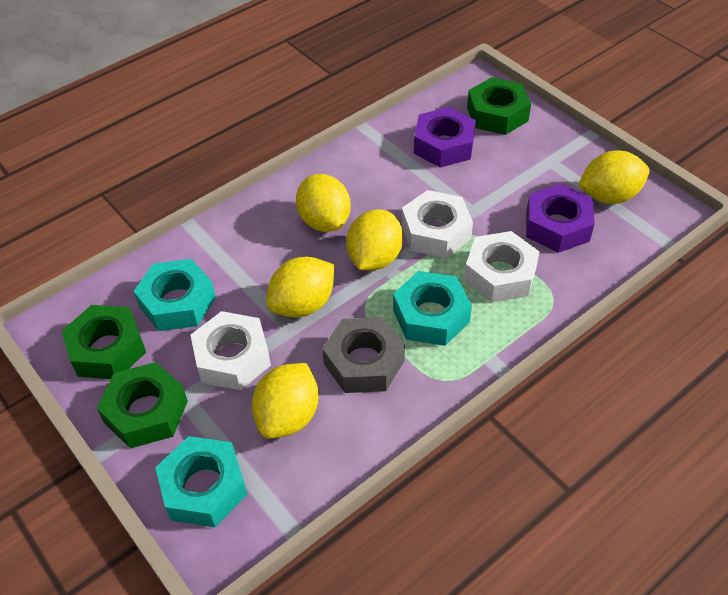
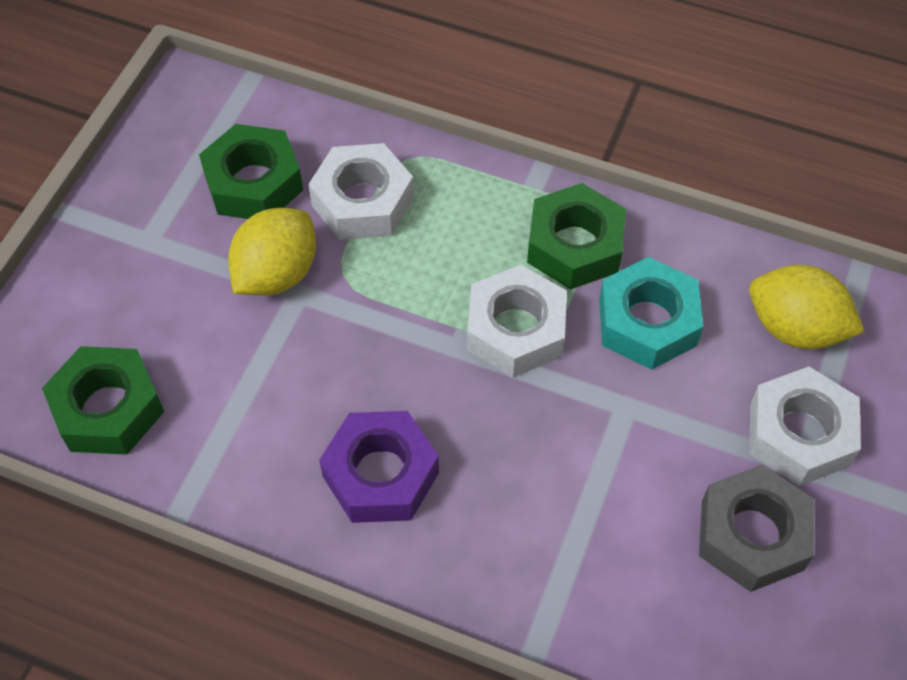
purple nut: 2 -> 1
turquoise nut: 3 -> 1
yellow lemon: 5 -> 2

